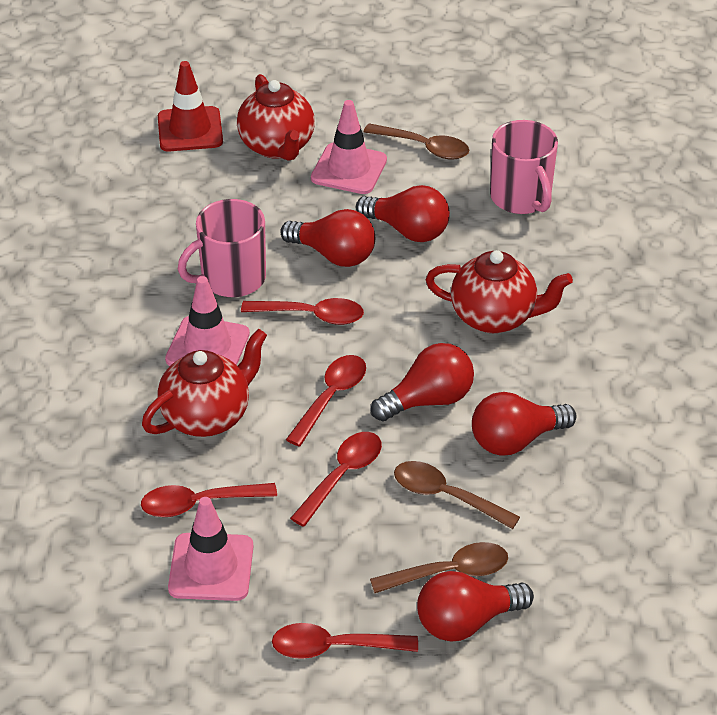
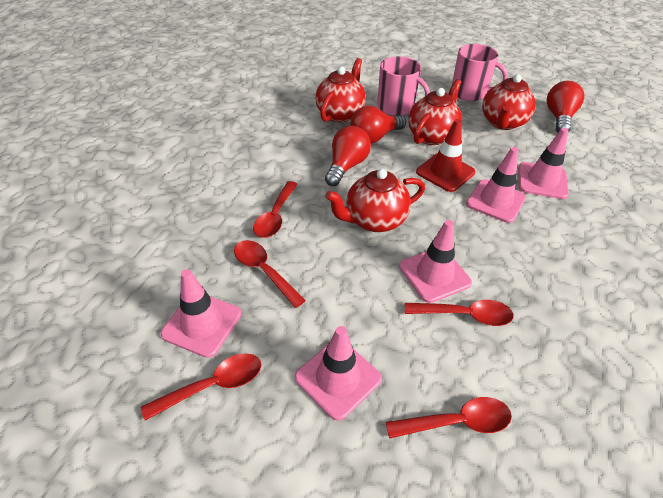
brown spoon: 3 -> 0
pink traffic cone: 3 -> 5
red light bulb: 5 -> 3
red teapot: 3 -> 4

